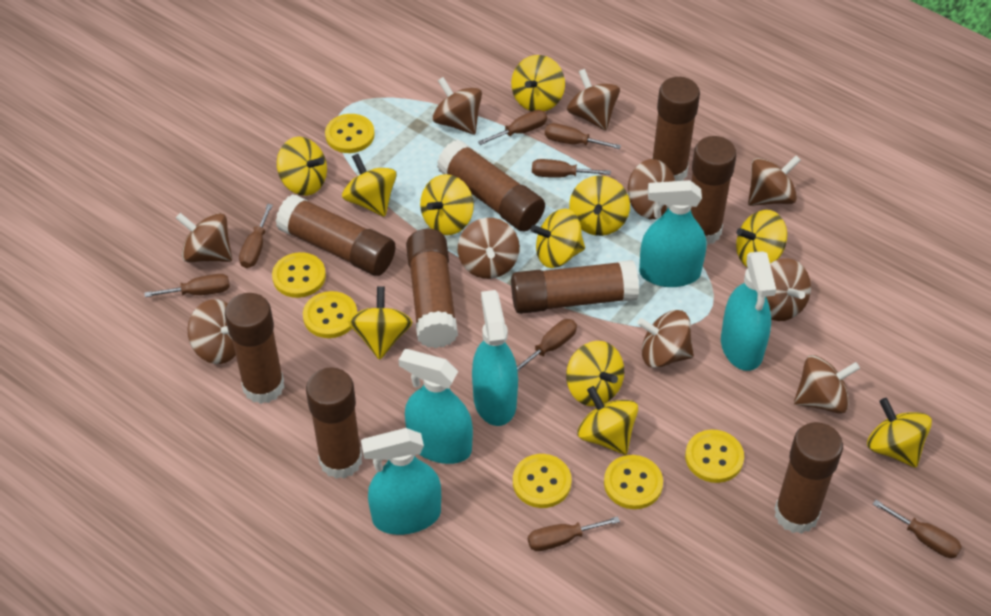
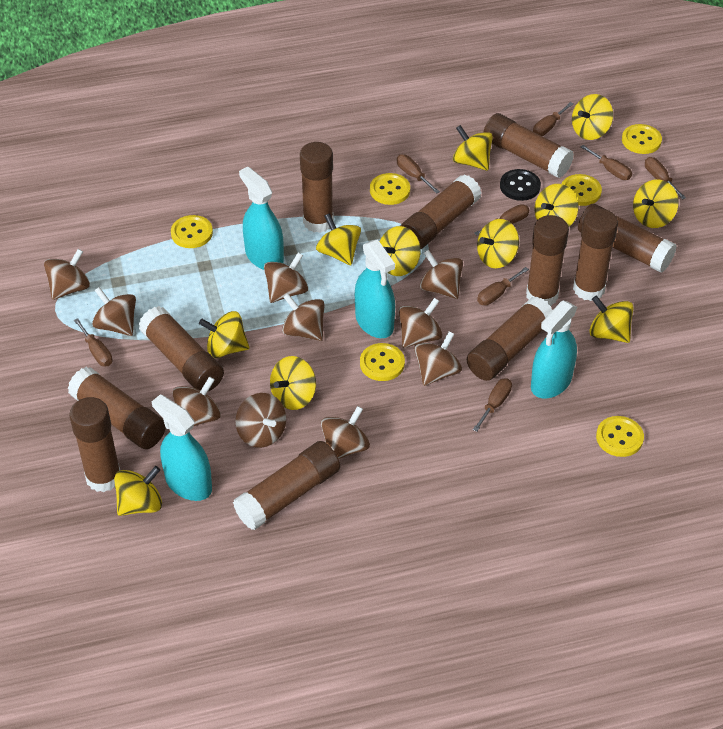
black button: 0 -> 1
brown glue stick: 9 -> 11
turquoise spray bottle: 5 -> 4

